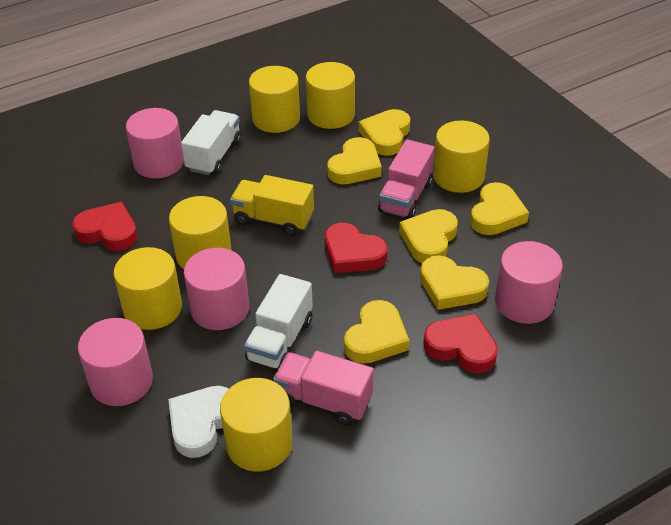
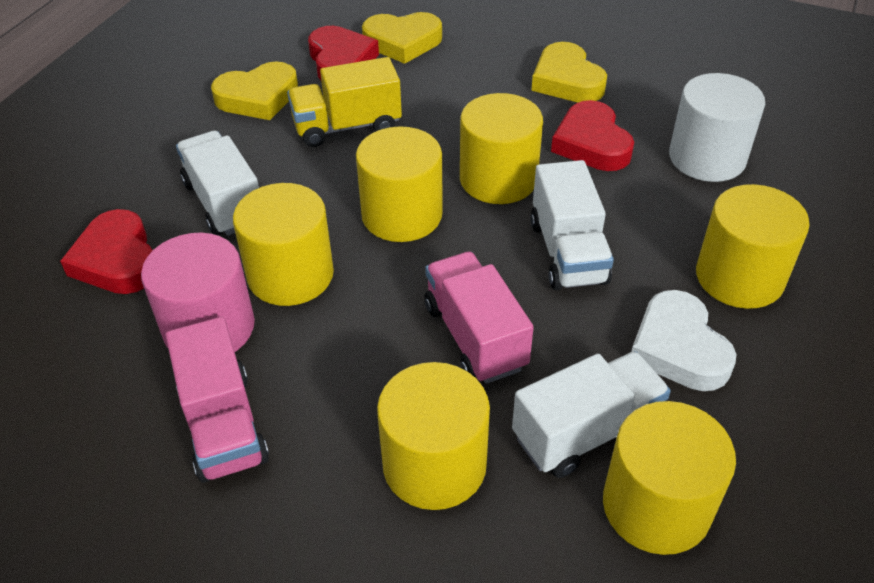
pink cylinder: 4 -> 1
white cylinder: 0 -> 1
white truck: 2 -> 3
yellow heart: 6 -> 3

